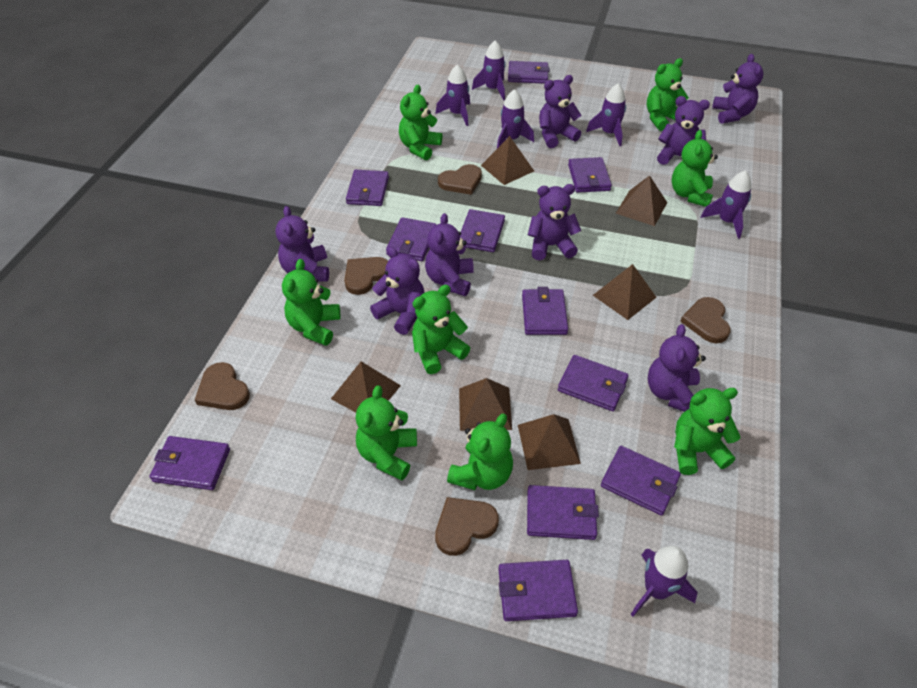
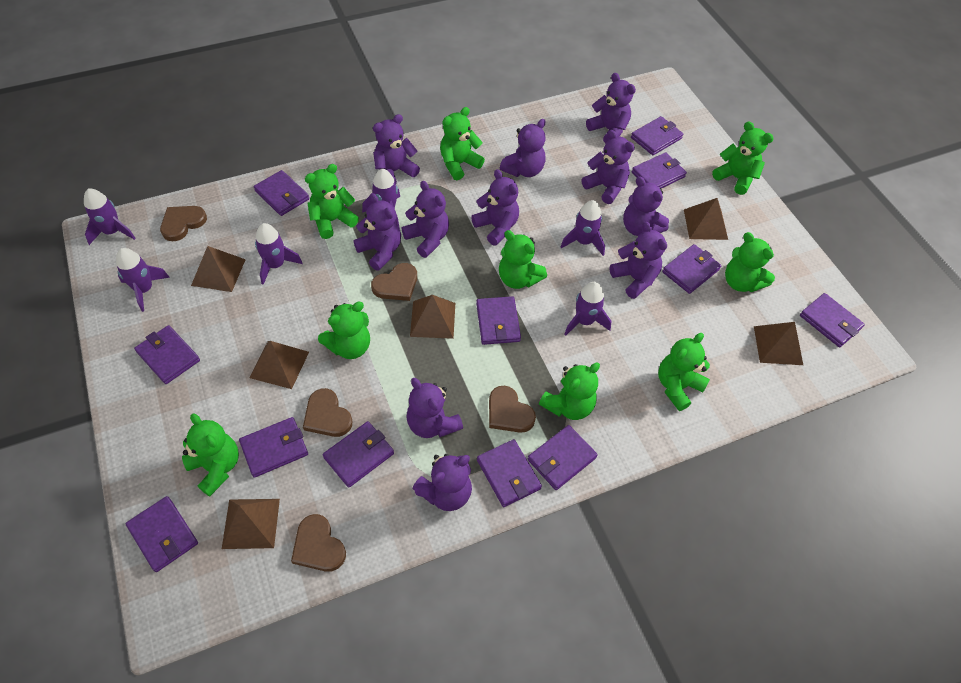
green teddy bear: 8 -> 9
purple teddy bear: 8 -> 11
purple wallet: 11 -> 12

